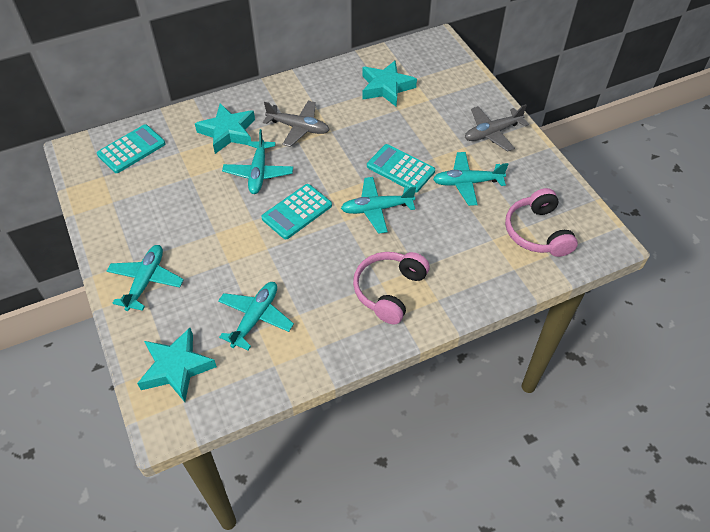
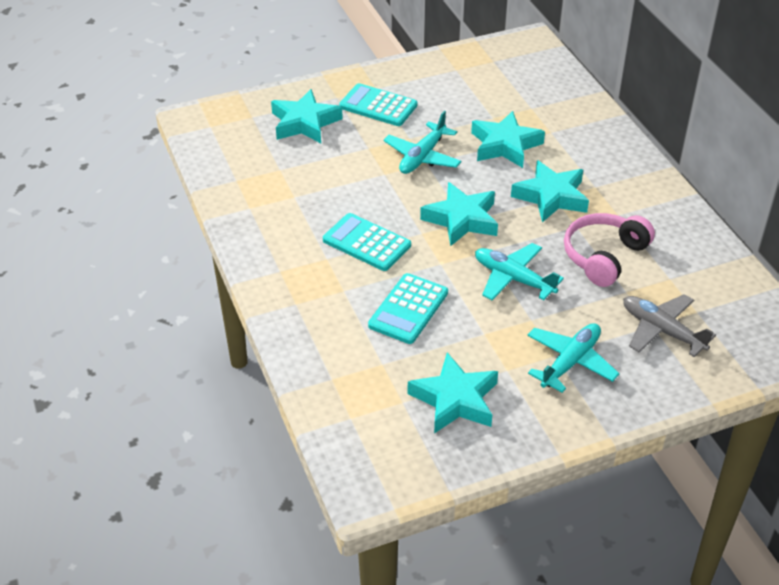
grey plane: 2 -> 1
pink headphones: 2 -> 1
turquoise plane: 5 -> 3
turquoise star: 3 -> 5

